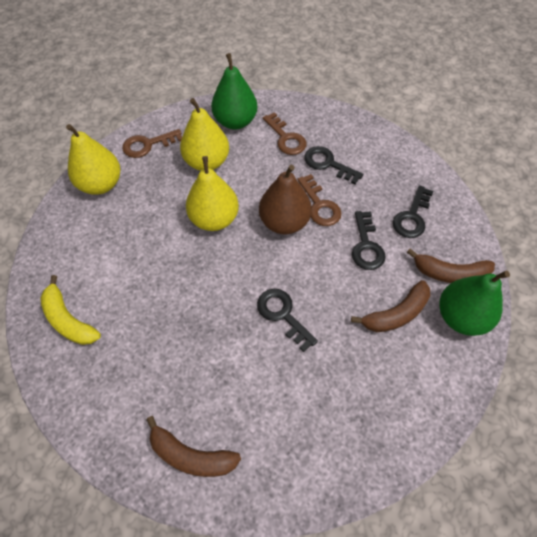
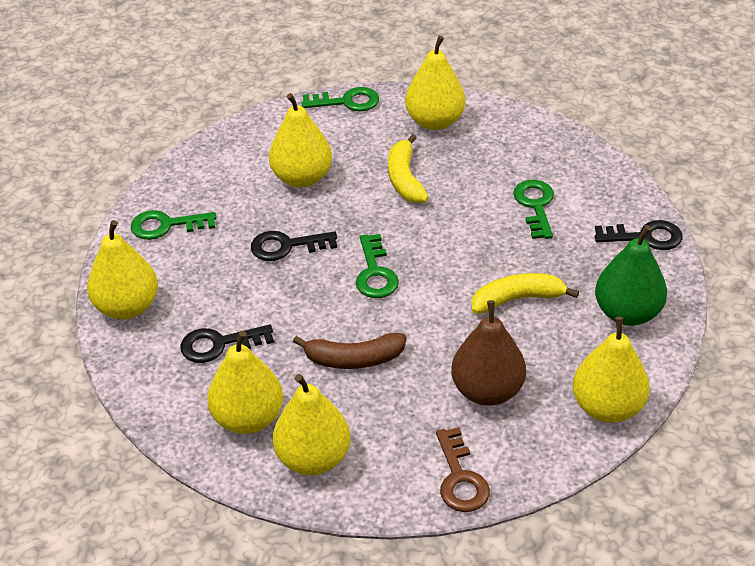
black key: 4 -> 3
brown banana: 3 -> 1
brown key: 3 -> 1
green key: 0 -> 4
green pear: 2 -> 1
yellow banana: 1 -> 2
yellow pear: 3 -> 6

